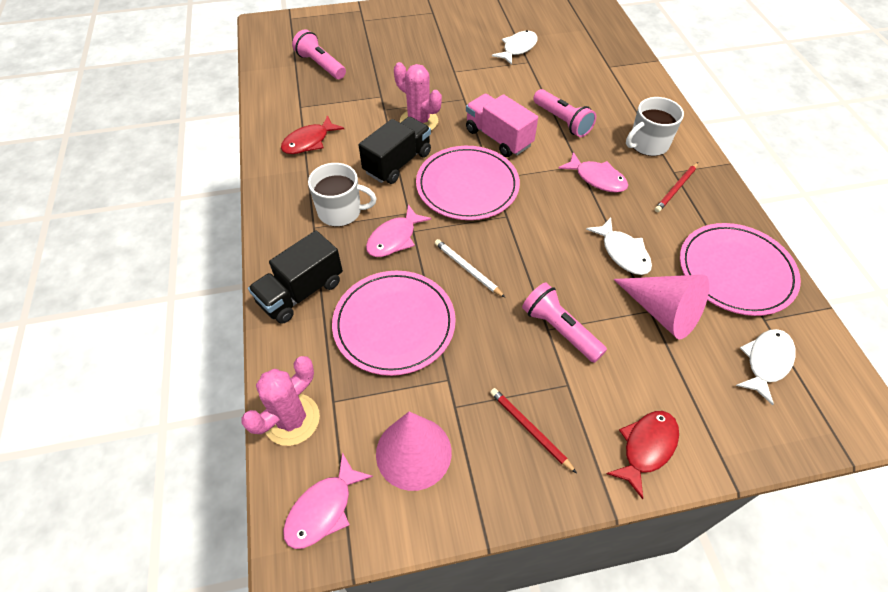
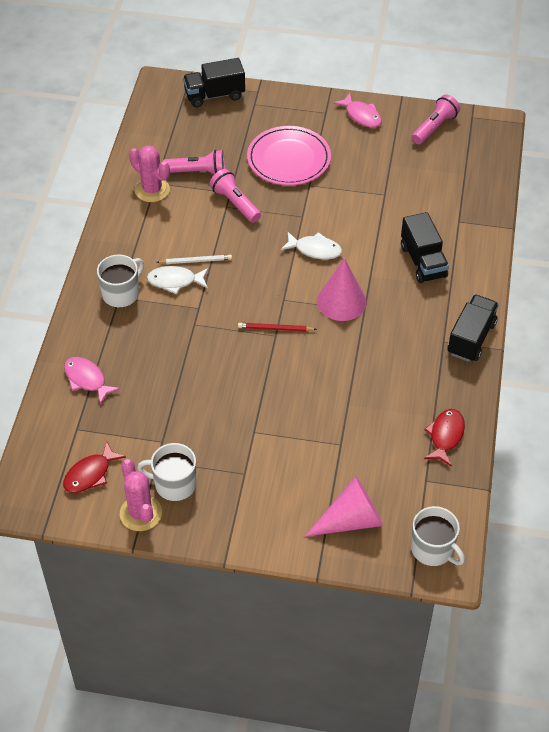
black truck: 2 -> 3
pink fish: 3 -> 2
pink plate: 3 -> 1
pink truck: 1 -> 0
red pencil: 2 -> 1
white fish: 3 -> 2
white mug: 2 -> 3

